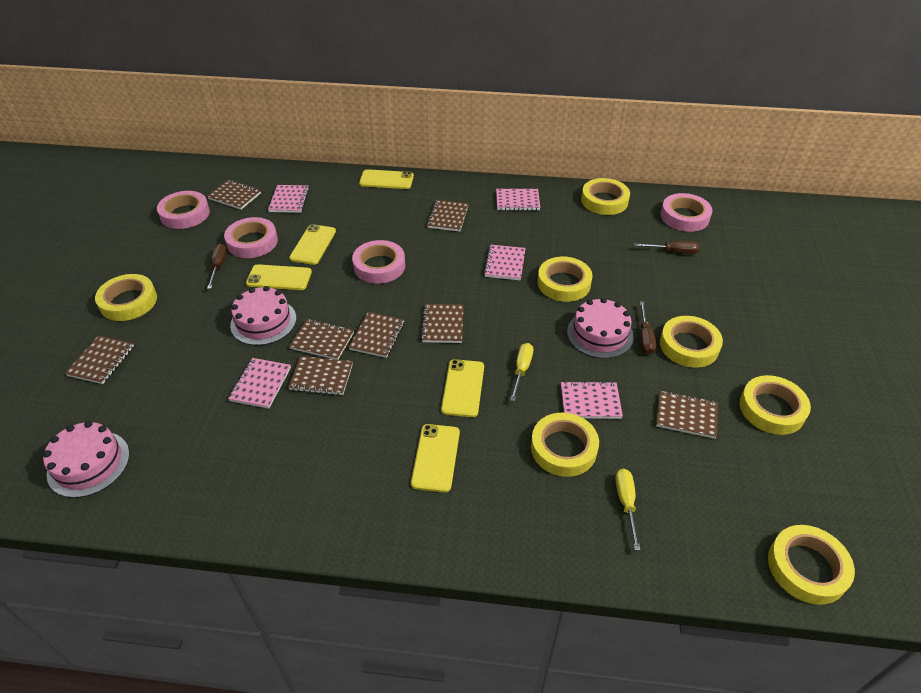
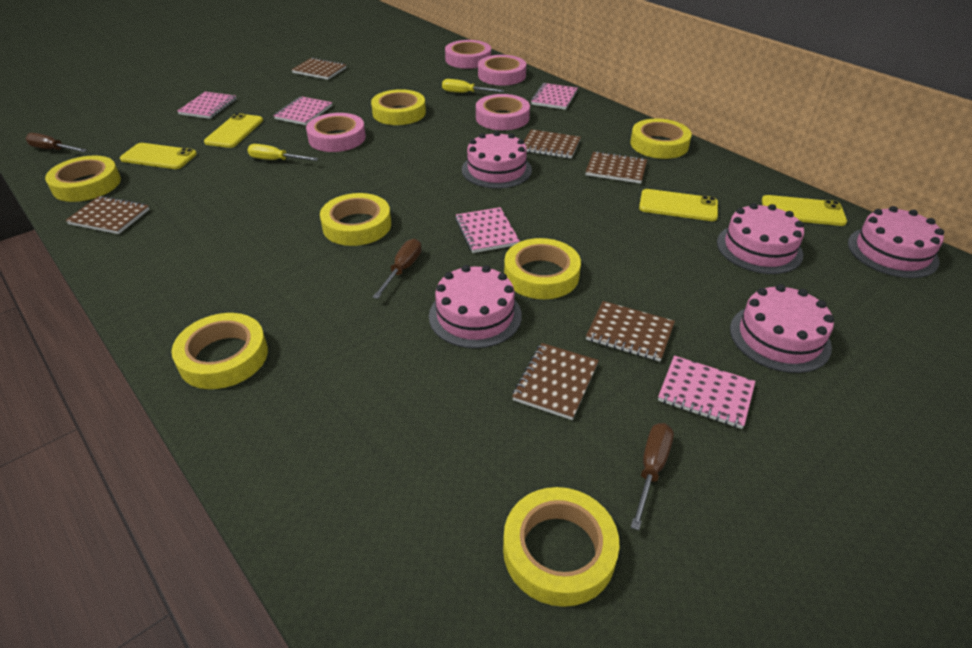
brown notebook: 8 -> 6
pink cake: 3 -> 5
yellow phone: 5 -> 4

